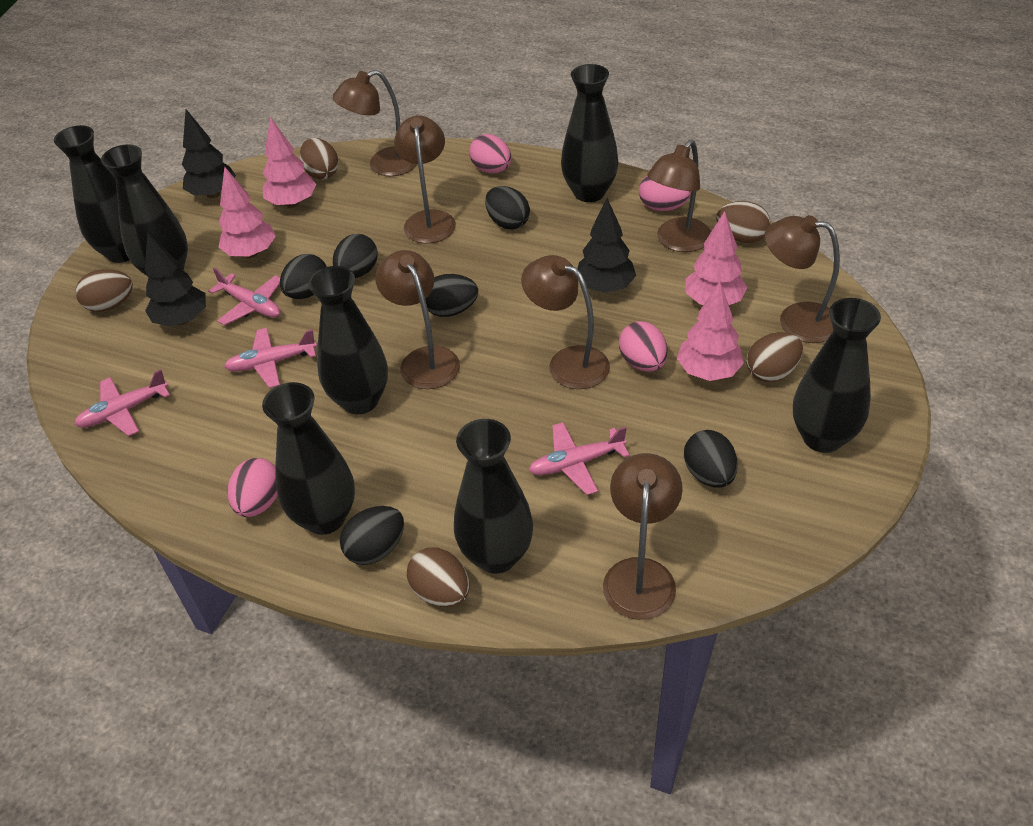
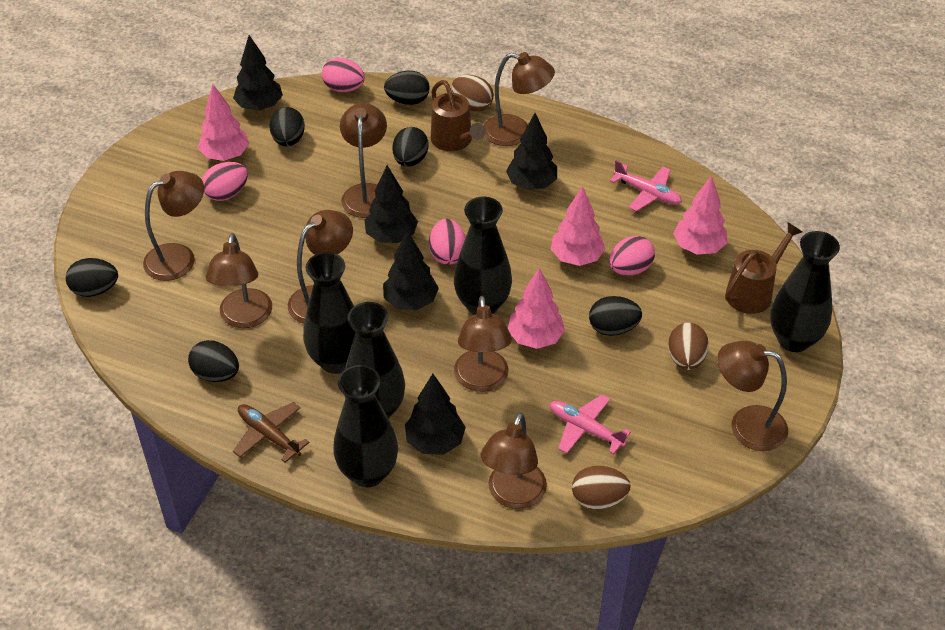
black tree: 3 -> 5
black vase: 7 -> 5
brown egg: 5 -> 3
brown lamp: 7 -> 8
brown plane: 0 -> 1
brown watering can: 0 -> 2
pink plane: 4 -> 2

